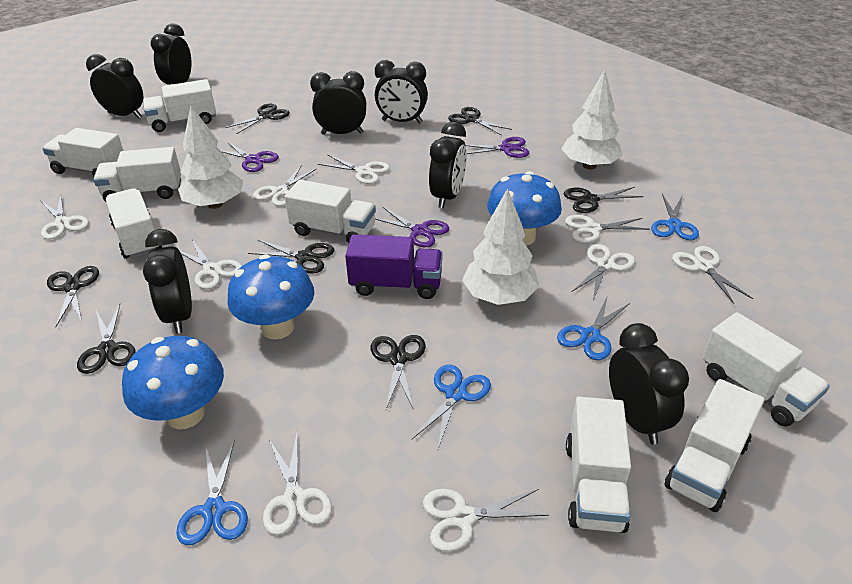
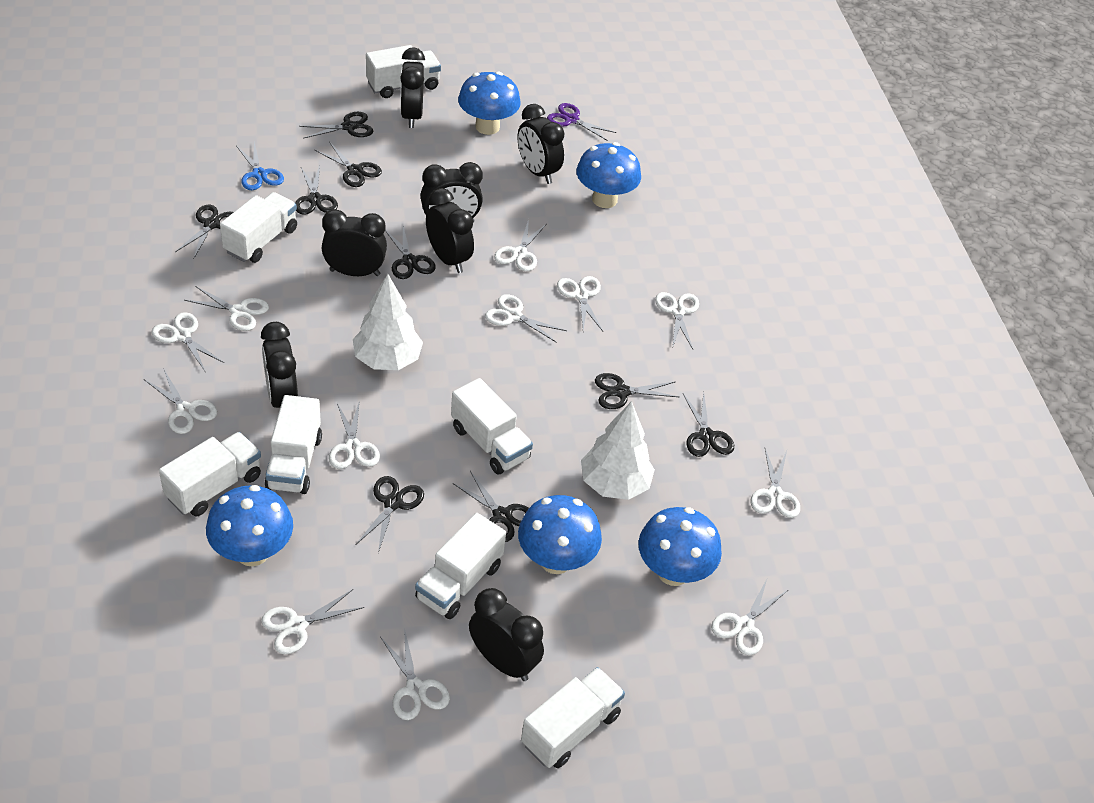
black scissors: 7 -> 9
blue mushroom: 3 -> 5
blue scissors: 4 -> 1
purple scissors: 3 -> 1
purple truck: 1 -> 0
white scissors: 9 -> 12
white tree: 3 -> 2
white truck: 8 -> 7

